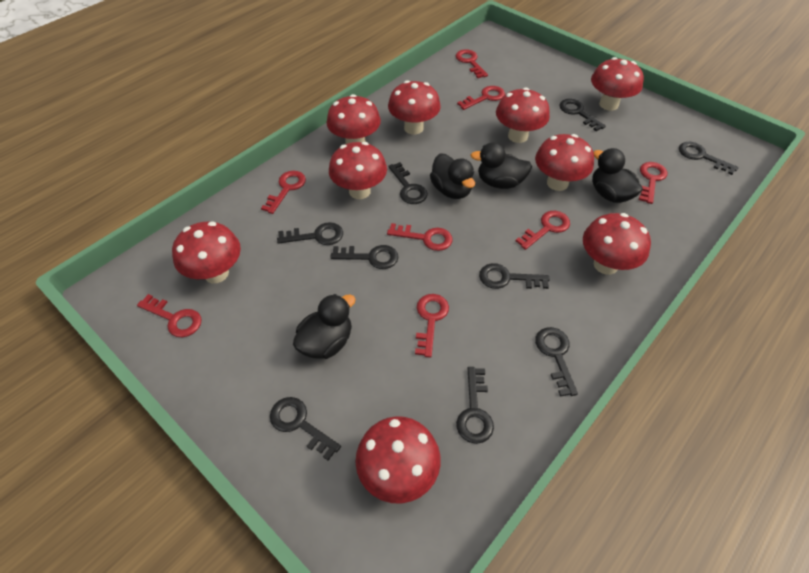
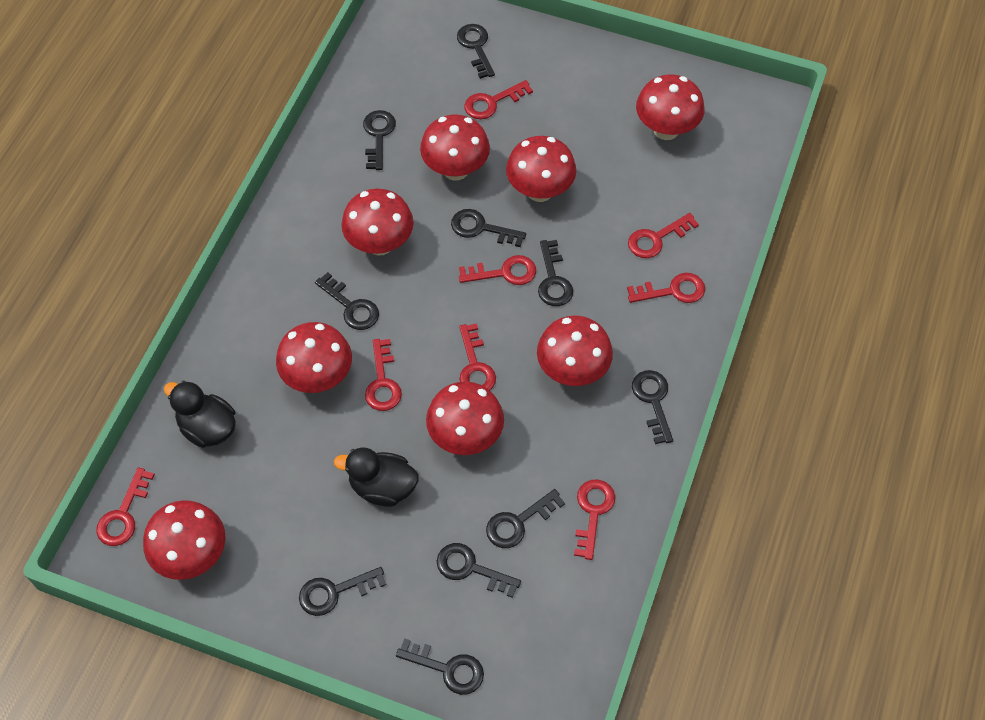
black duck: 4 -> 2
black key: 9 -> 10
red mushroom: 9 -> 8

